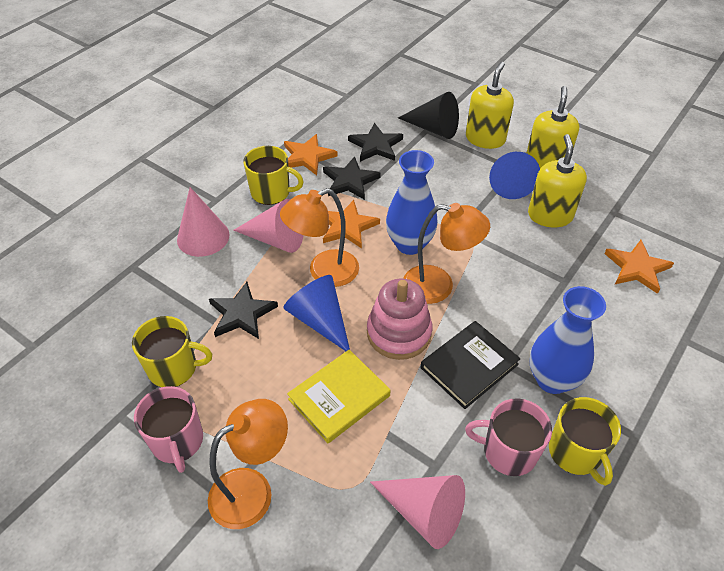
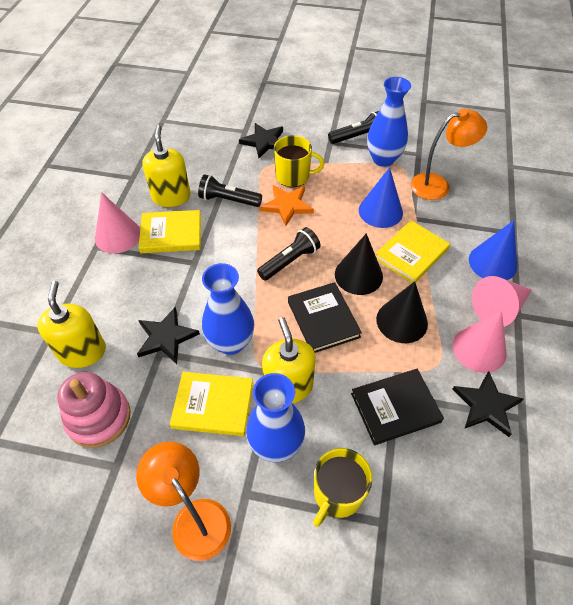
black book: 1 -> 2
black cone: 1 -> 2
black flashlight: 0 -> 3
blue vase: 2 -> 3
orange lamp: 3 -> 2
orange star: 3 -> 1
pink mug: 2 -> 0
yellow book: 1 -> 3
yellow mug: 3 -> 2

